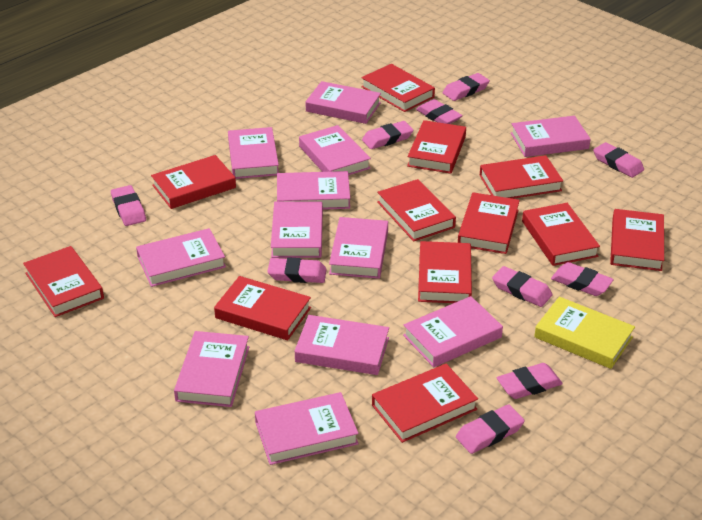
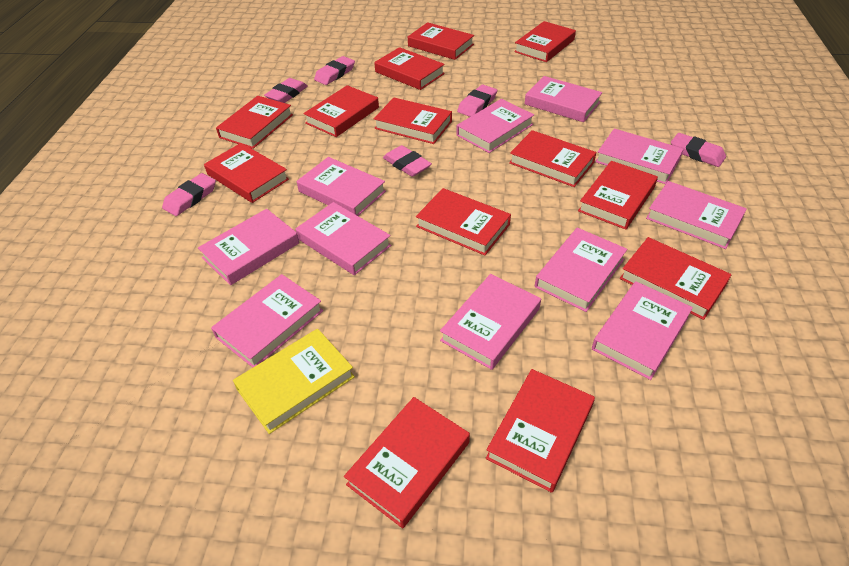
pink book: 12 -> 11
pink eraser: 10 -> 6
red book: 12 -> 13

